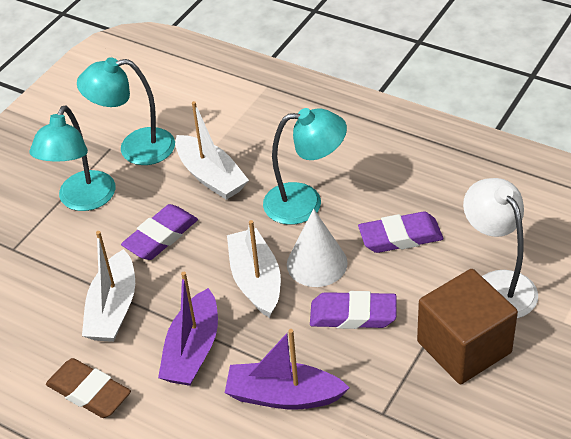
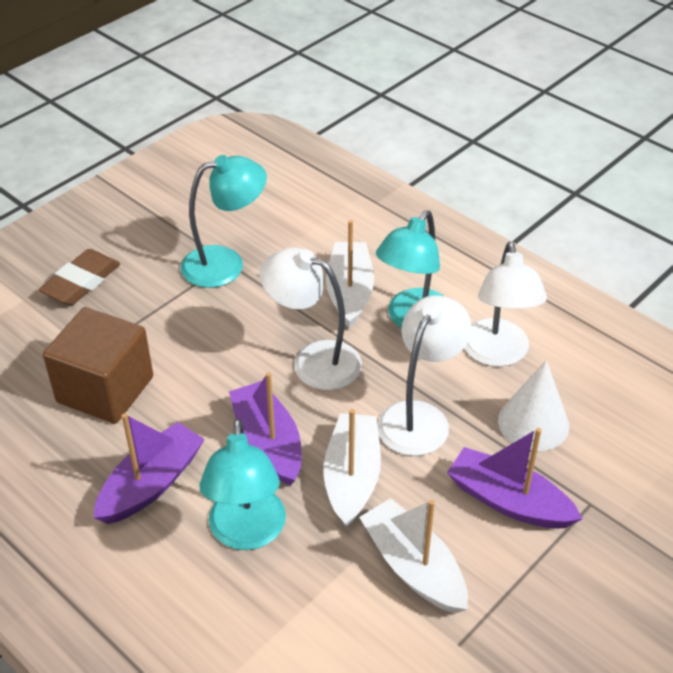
purple boat: 2 -> 3
purple eraser: 3 -> 0
white lamp: 1 -> 3

